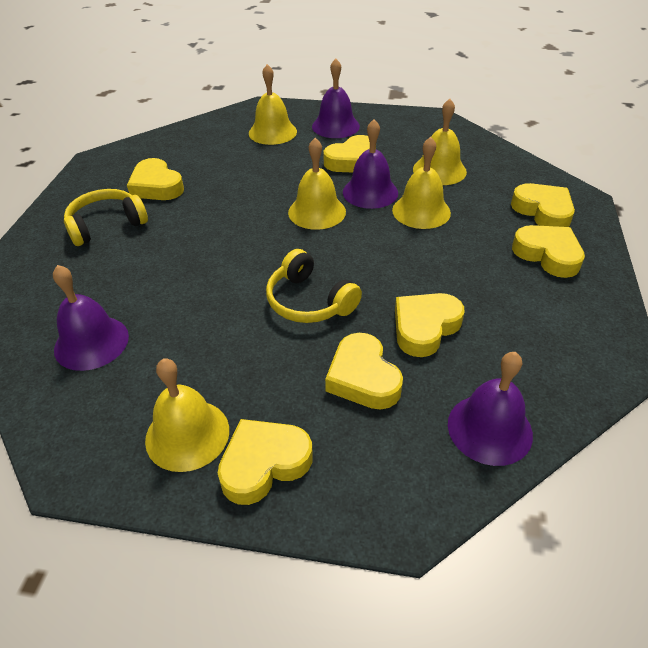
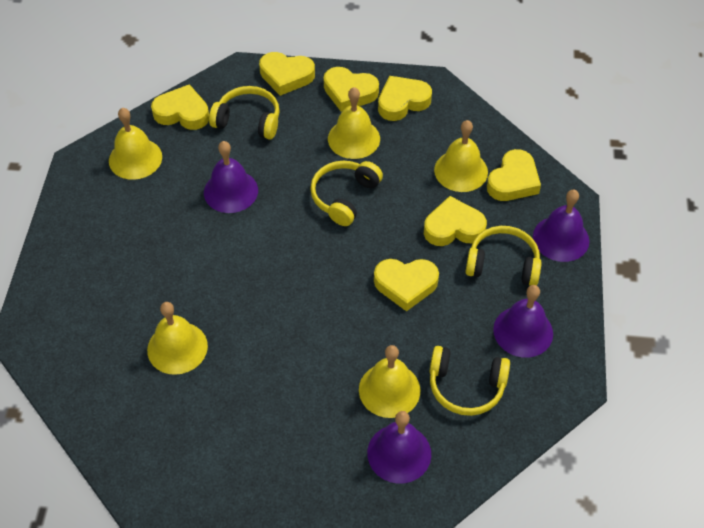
yellow headphones: 2 -> 4

